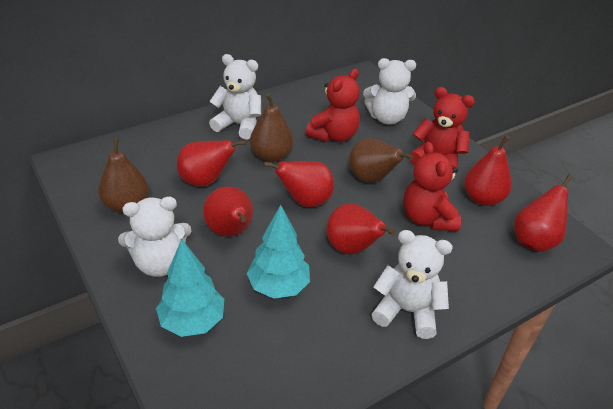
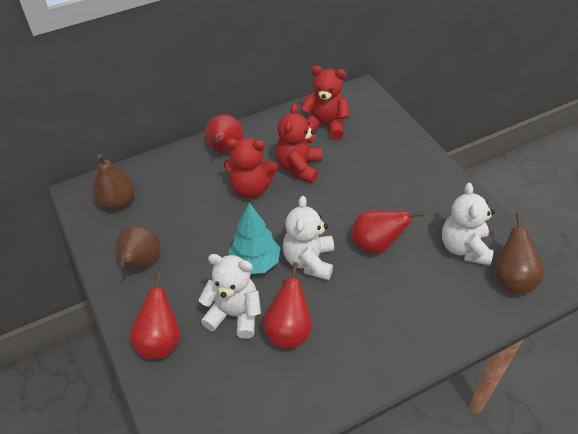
red pear: 6 -> 4
turquoise tree: 2 -> 1
white teddy bear: 4 -> 3

